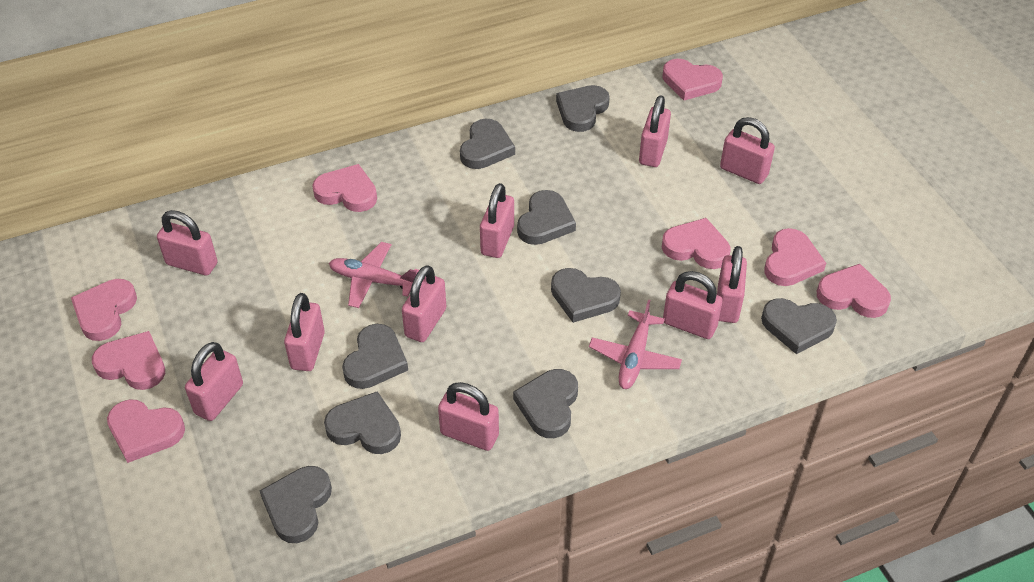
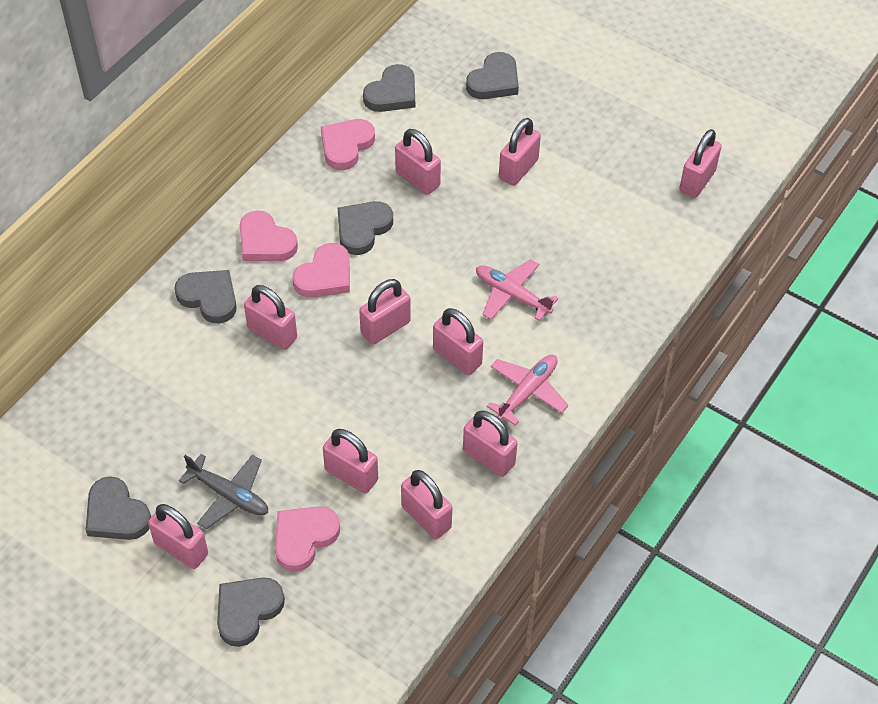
grey heart: 9 -> 6
grey plane: 0 -> 1
pink heart: 8 -> 4

